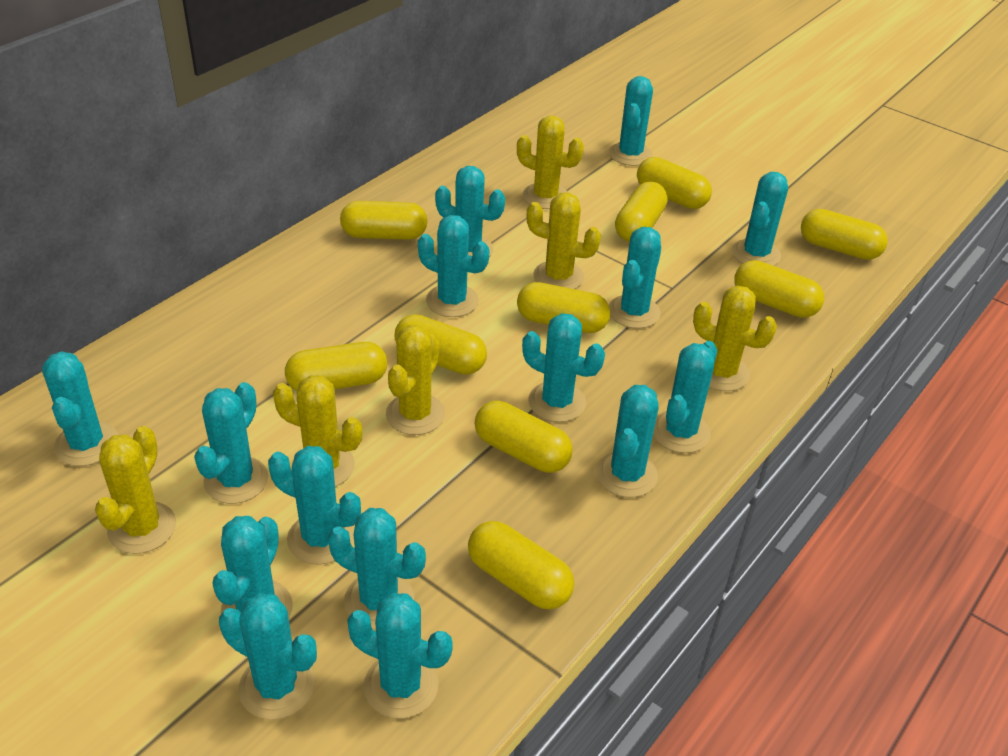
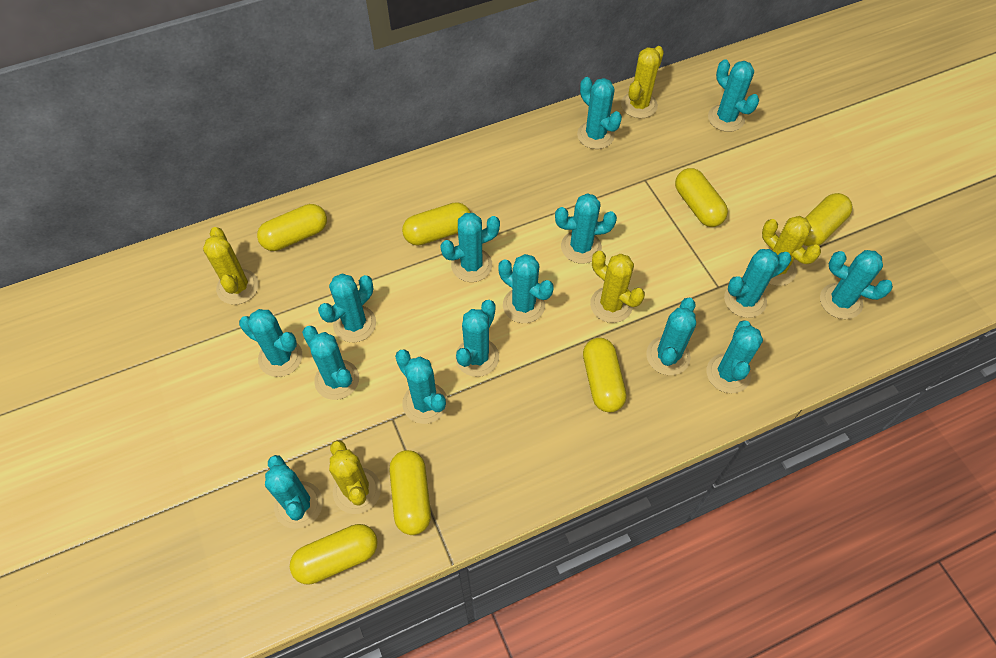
yellow cactus: 6 -> 5
yellow capsule: 10 -> 7

